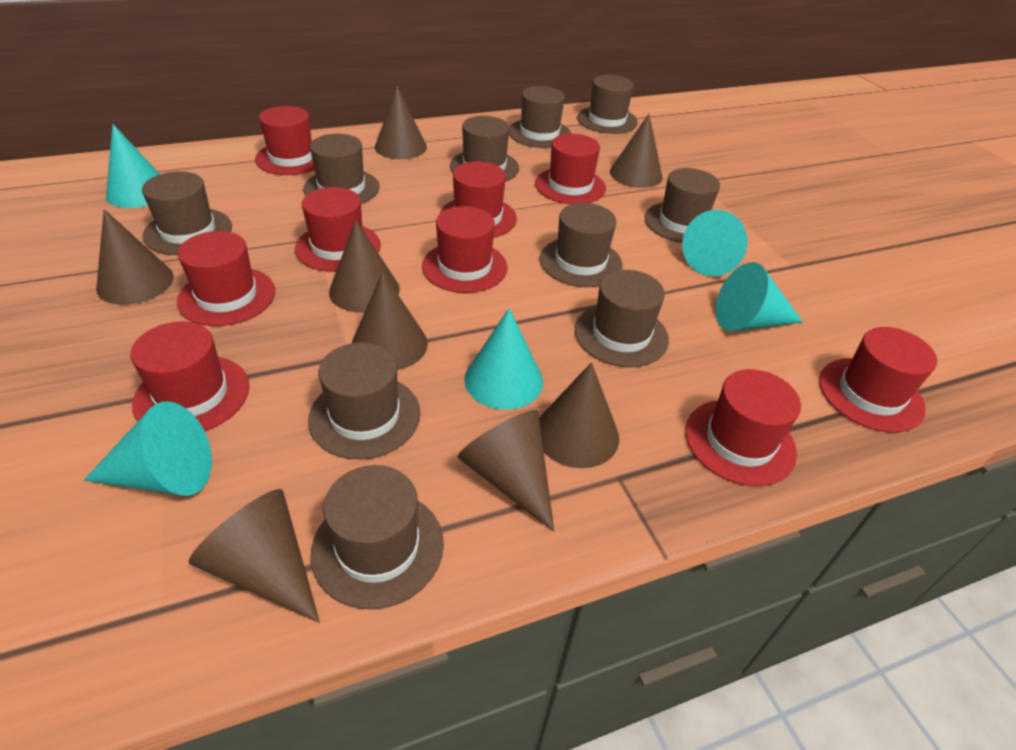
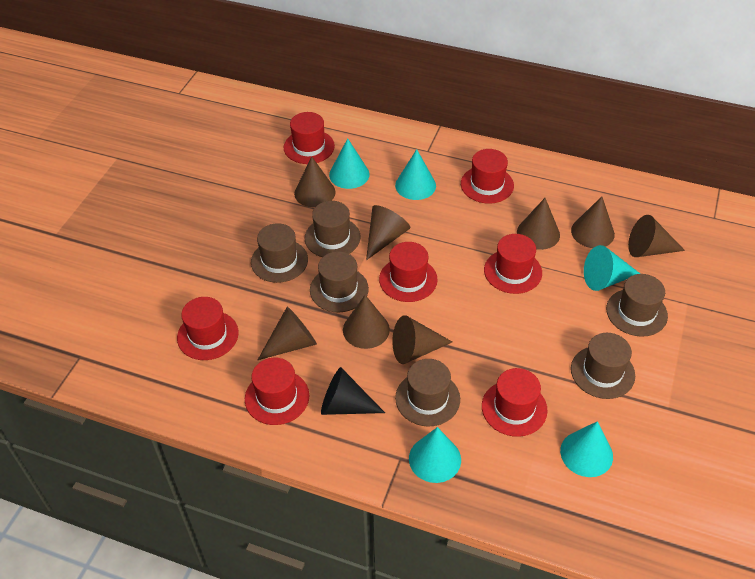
black cone: 0 -> 1
brown hat: 10 -> 6
red hat: 9 -> 7

